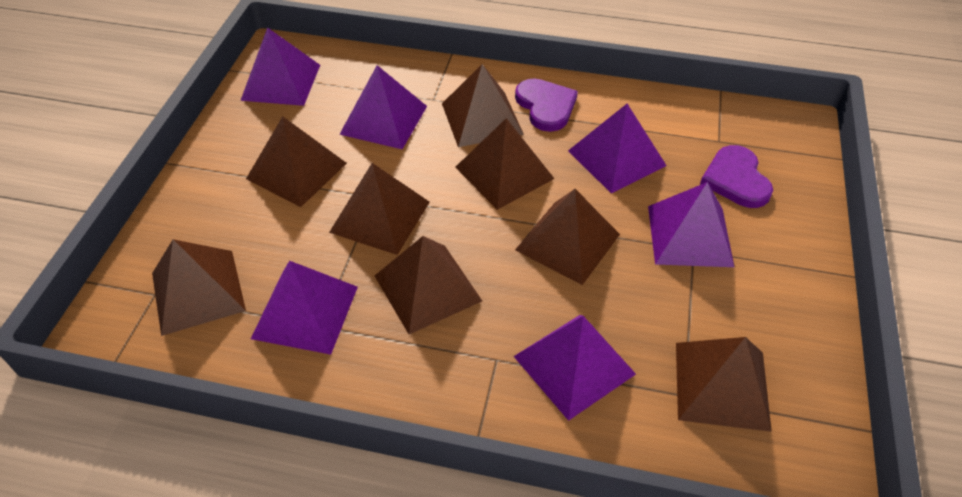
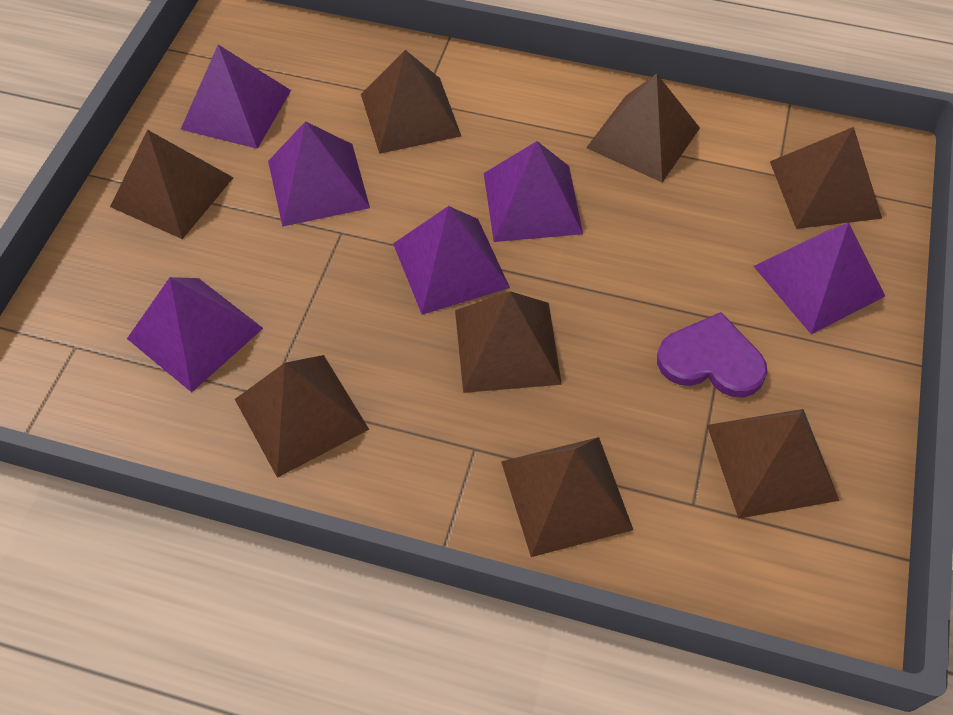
purple heart: 2 -> 1

